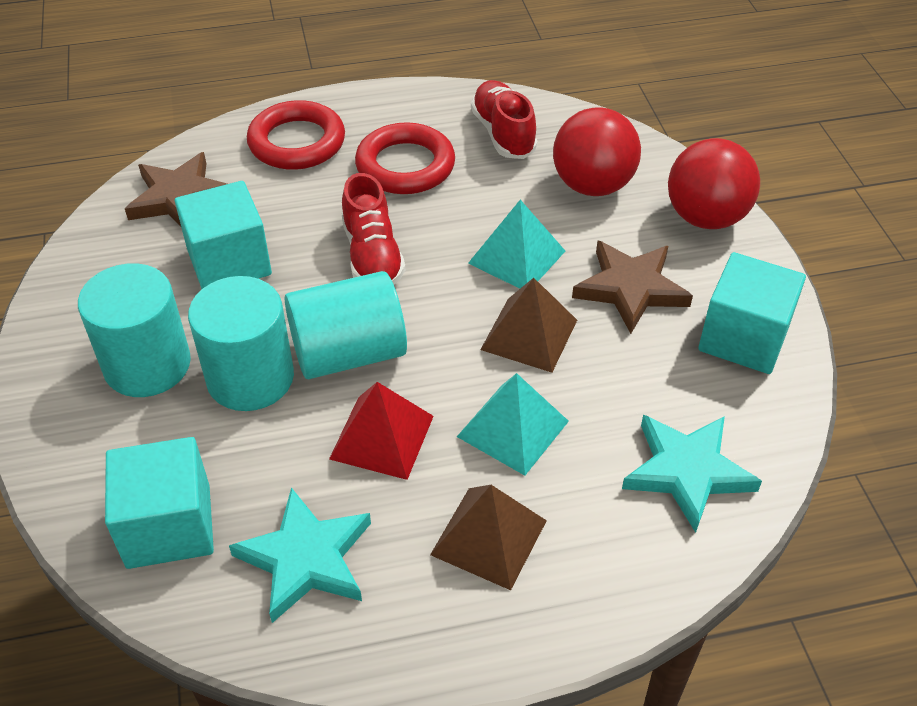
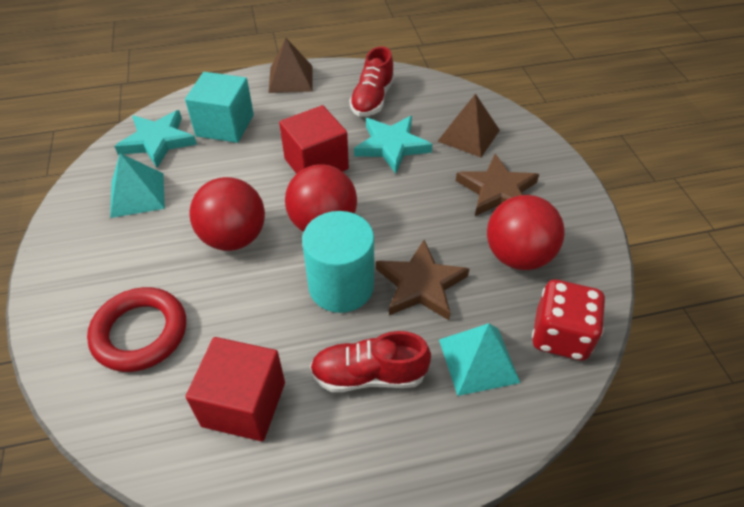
red ball: 2 -> 3
red cube: 0 -> 2
red dice: 0 -> 1
red pyramid: 1 -> 0
red ring: 2 -> 1
turquoise cube: 3 -> 1
turquoise cylinder: 3 -> 1

